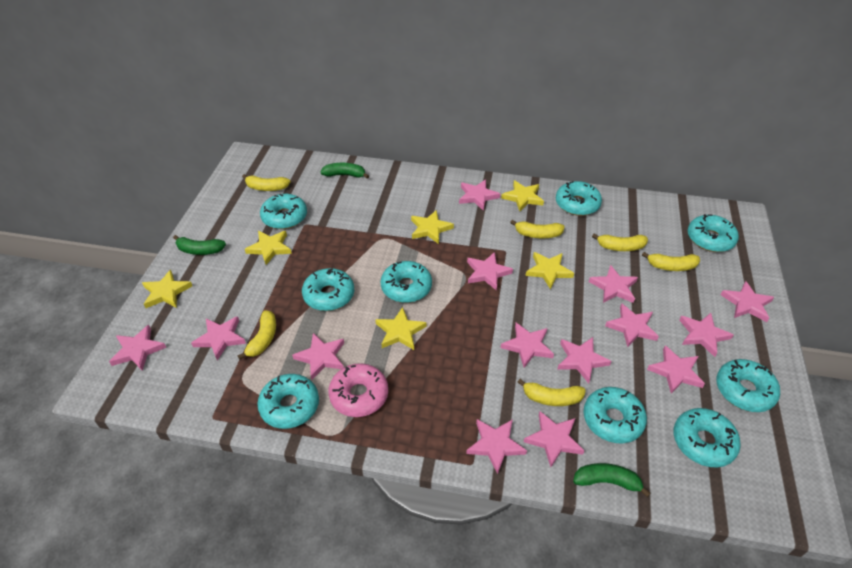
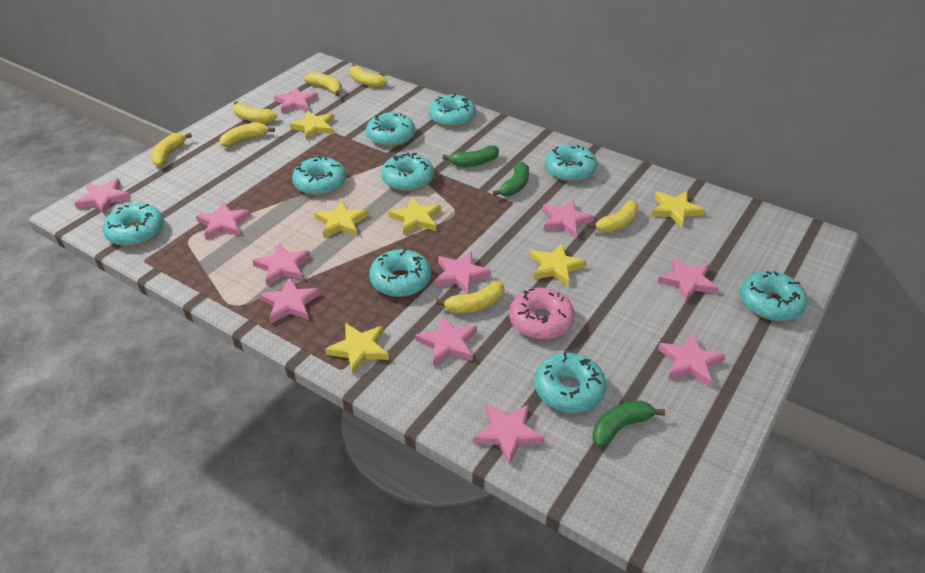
pink star: 14 -> 11
yellow banana: 6 -> 7

